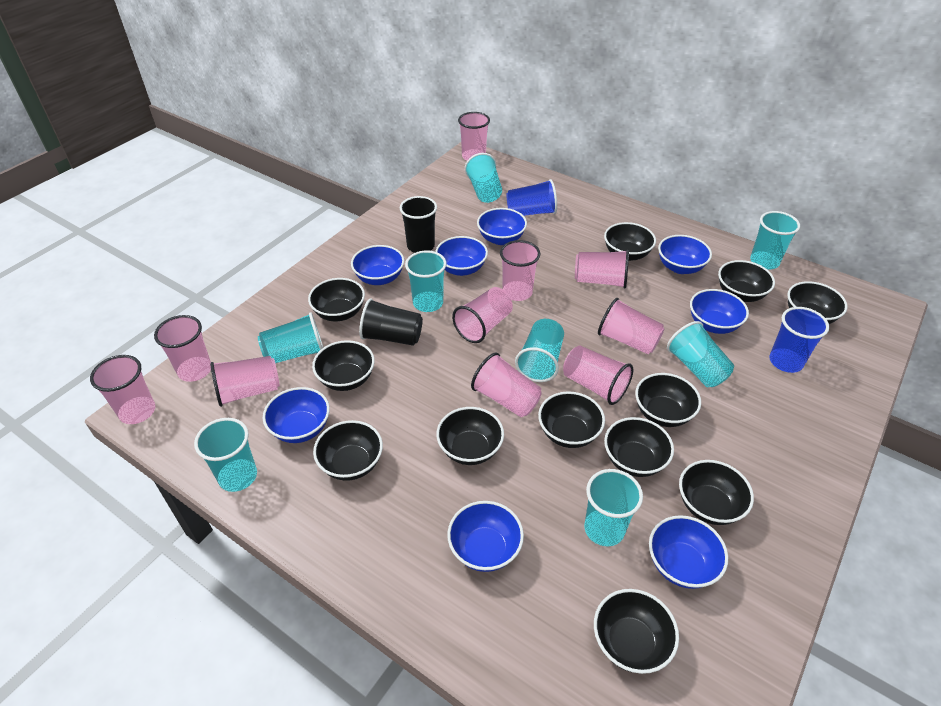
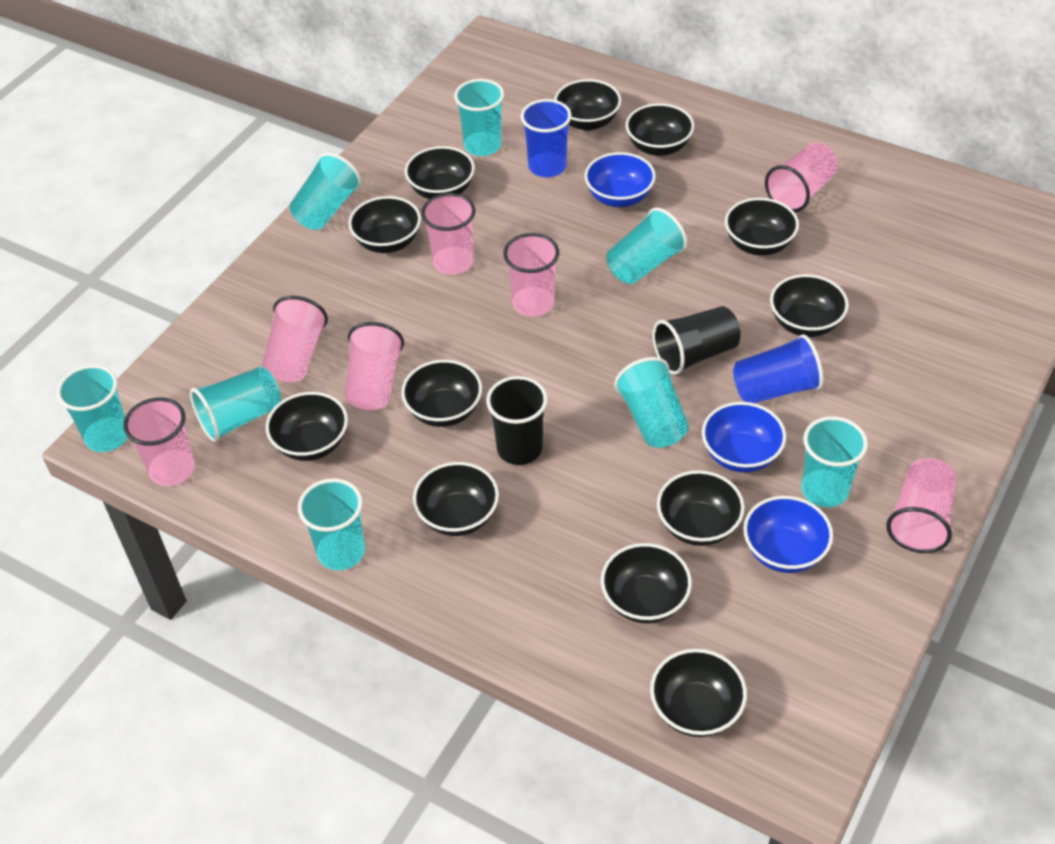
blue bowl: 8 -> 3
pink cup: 10 -> 7

